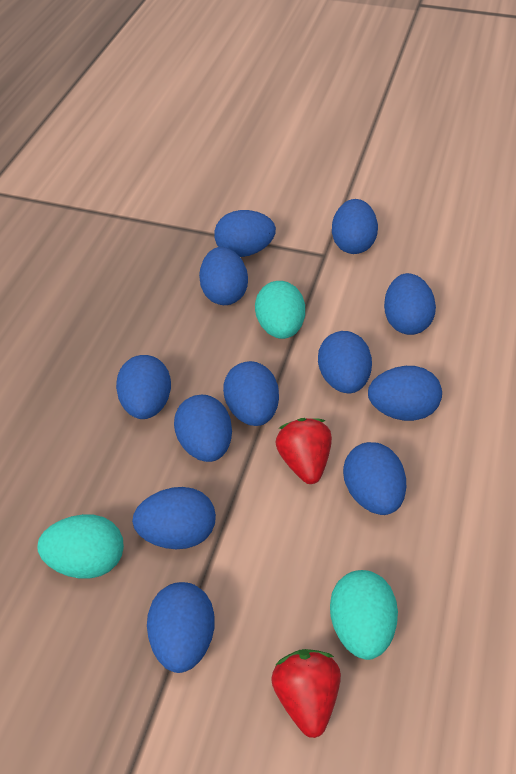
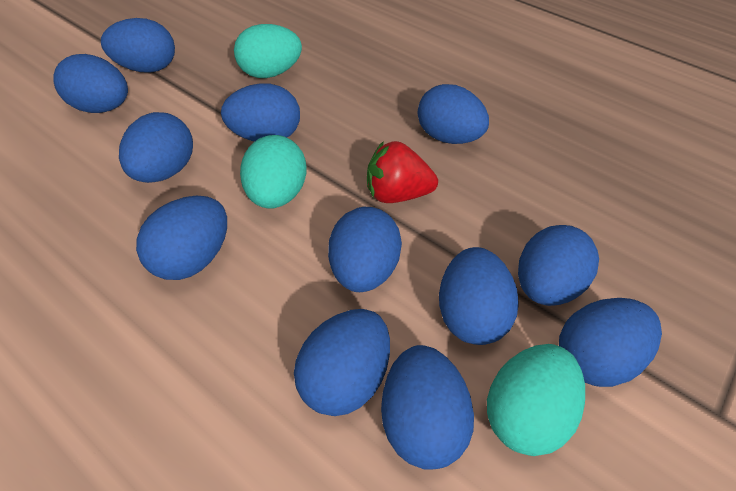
red strawberry: 2 -> 1

